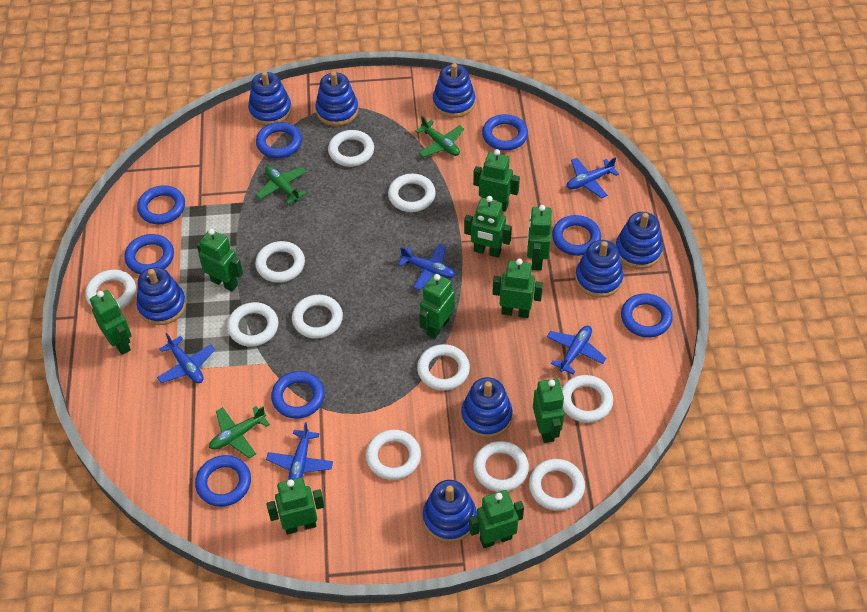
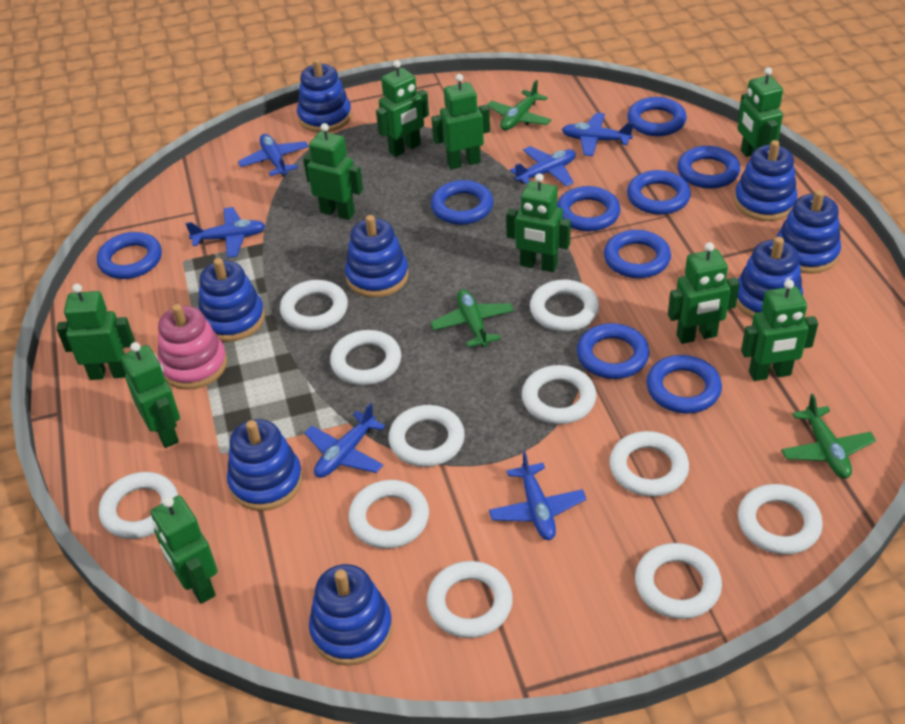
blue plane: 5 -> 6
blue ring: 8 -> 9
pink stacking toy: 0 -> 1

